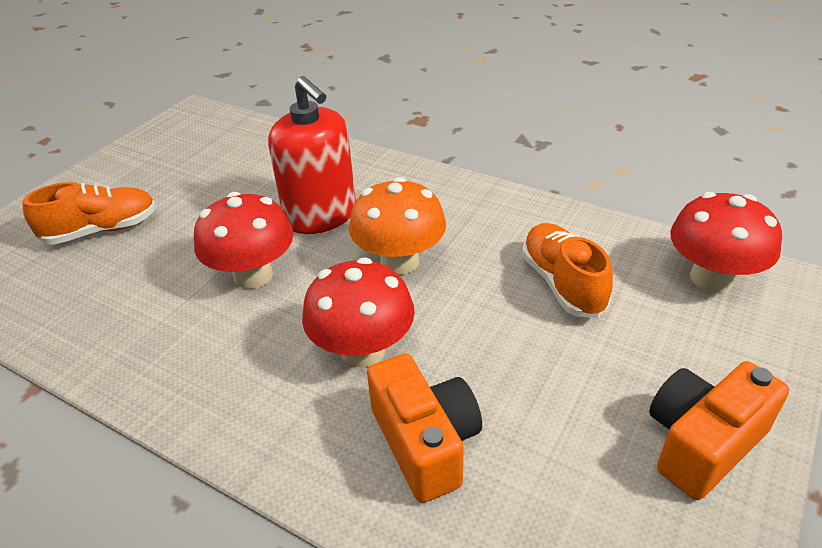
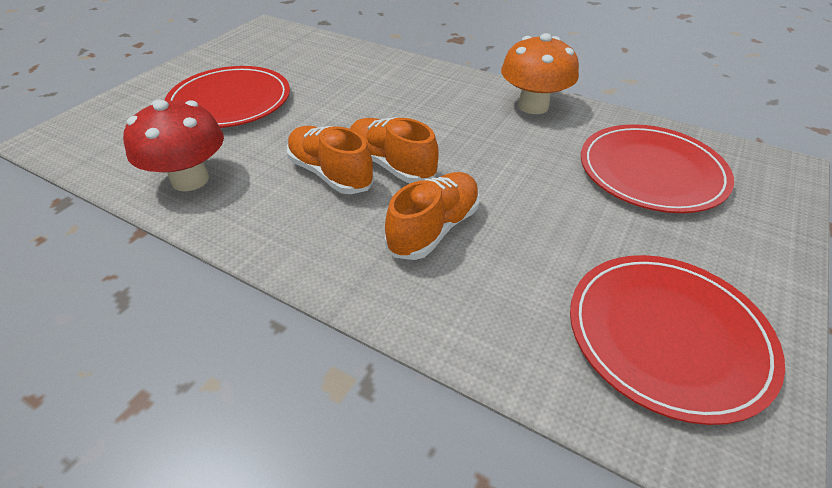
orange camera: 2 -> 0
orange shoe: 2 -> 3
red mushroom: 3 -> 1
red plate: 0 -> 3
red soap dispenser: 1 -> 0

